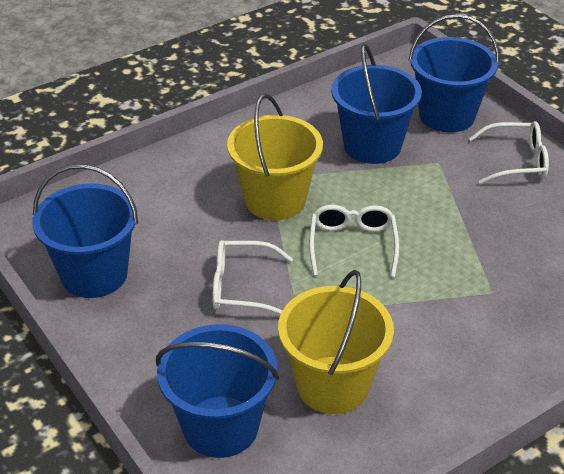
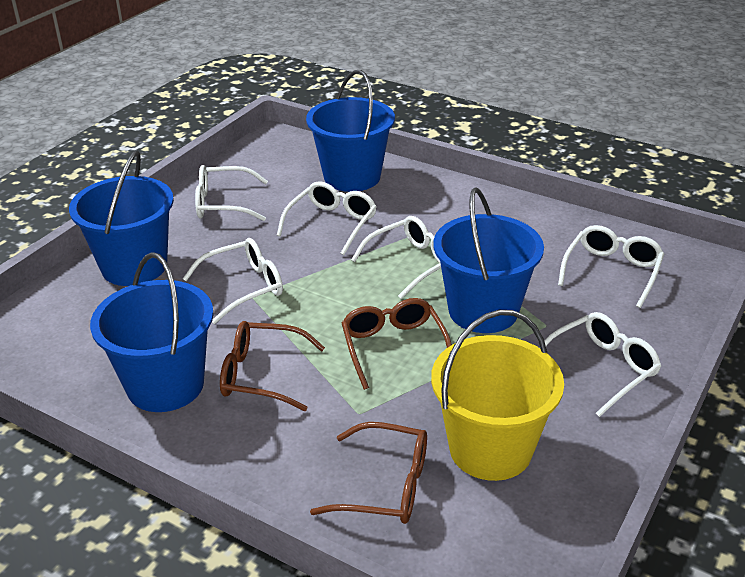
brown glasses: 0 -> 3
white glasses: 3 -> 6
yellow bucket: 2 -> 1

